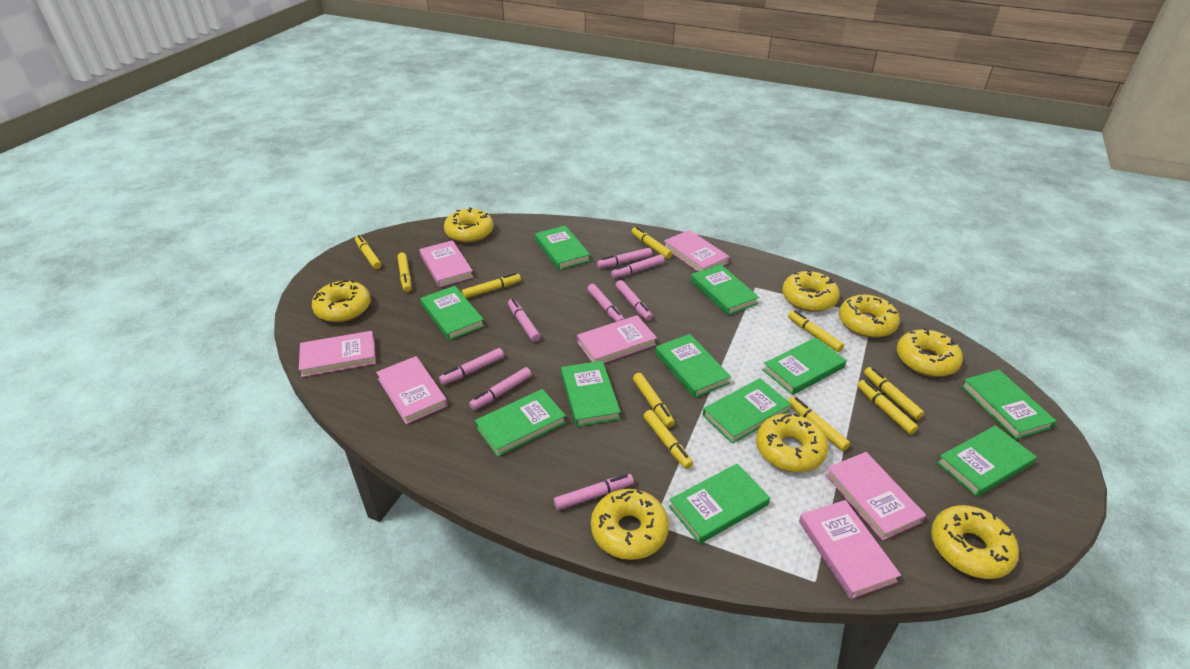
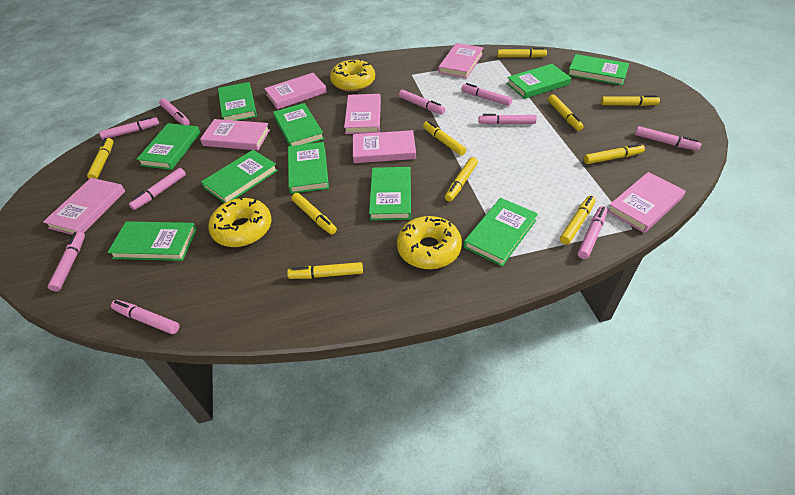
green book: 11 -> 10
pink marker: 8 -> 10
yellow donut: 8 -> 3

